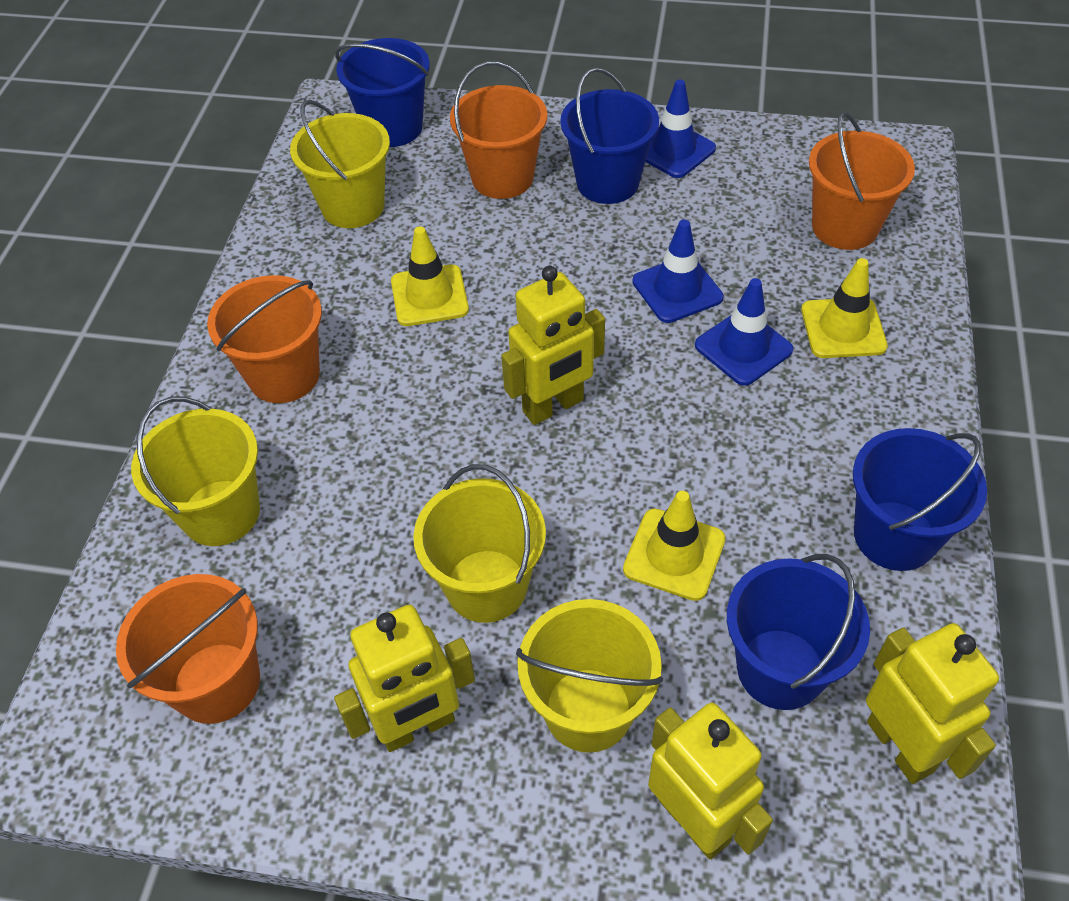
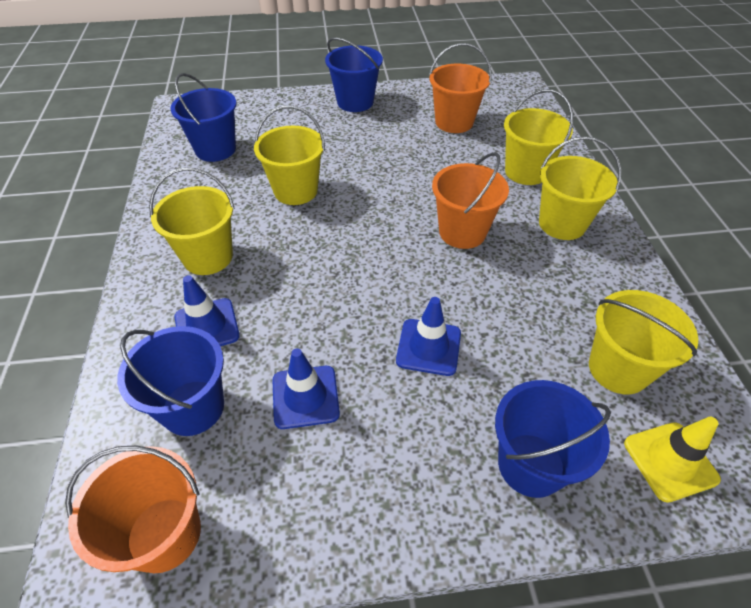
orange bucket: 4 -> 3
yellow bucket: 4 -> 5
yellow robot: 4 -> 0
yellow traffic cone: 3 -> 1

